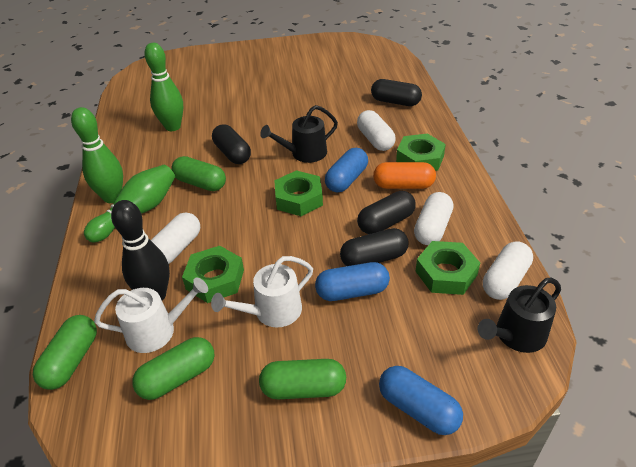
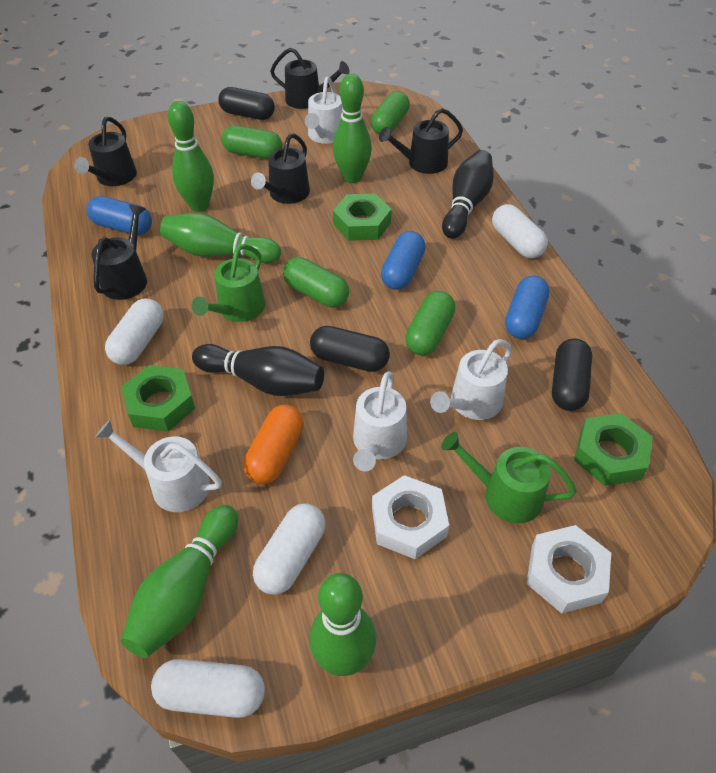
black bowling pin: 1 -> 2
black capsule: 4 -> 3
black watering can: 2 -> 5
green bowling pin: 3 -> 5
green nut: 4 -> 3
green watering can: 0 -> 2
white nut: 0 -> 2
white watering can: 2 -> 4

